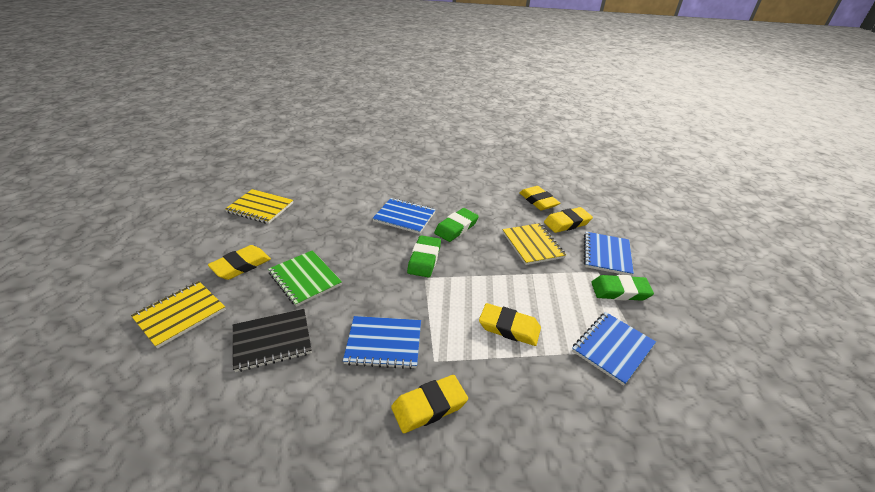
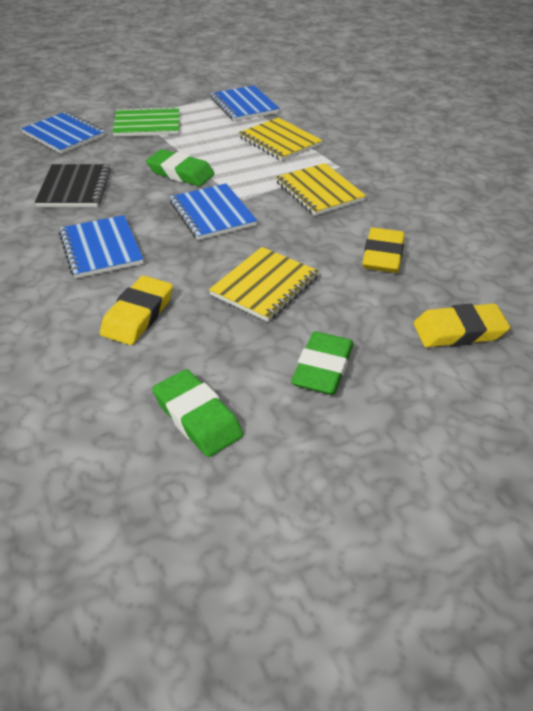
yellow eraser: 5 -> 3

